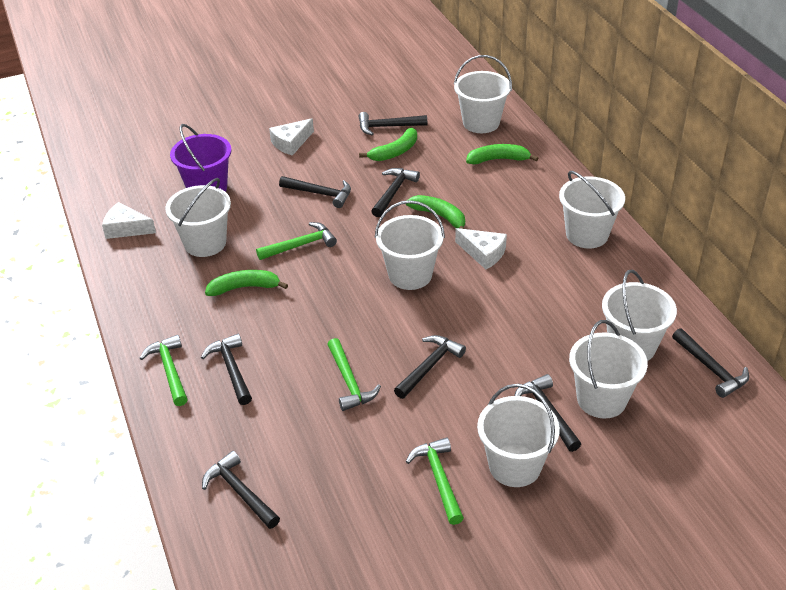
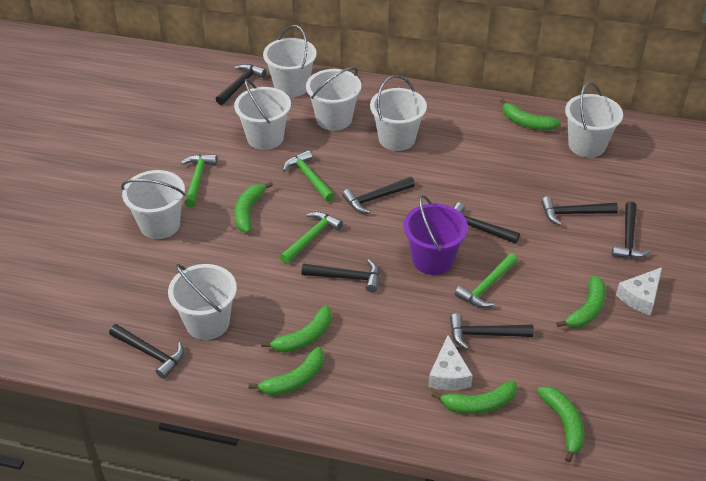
green banana: 4 -> 7
white cheese: 3 -> 2

